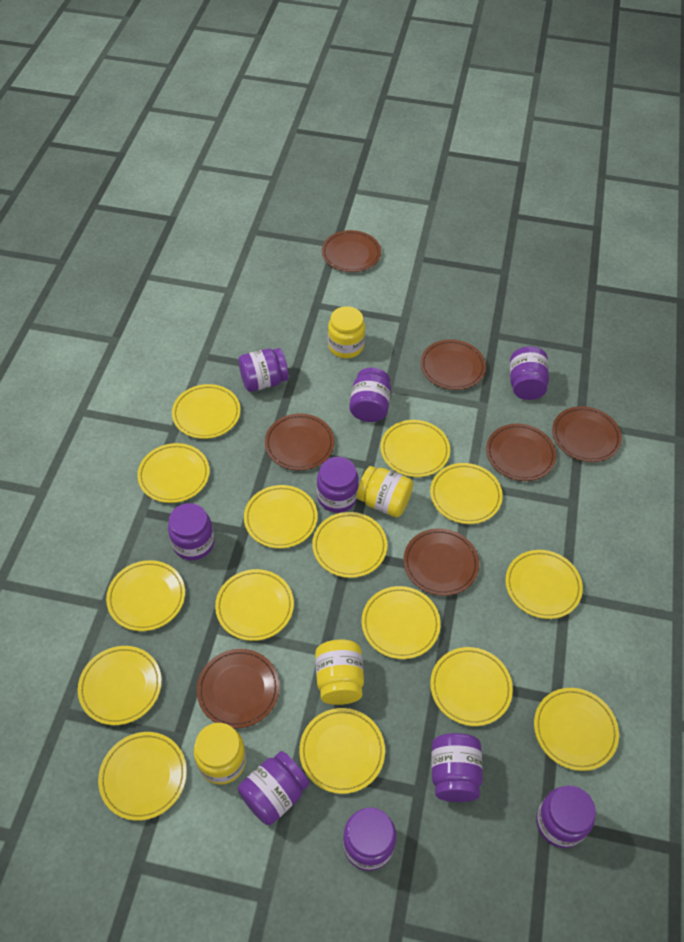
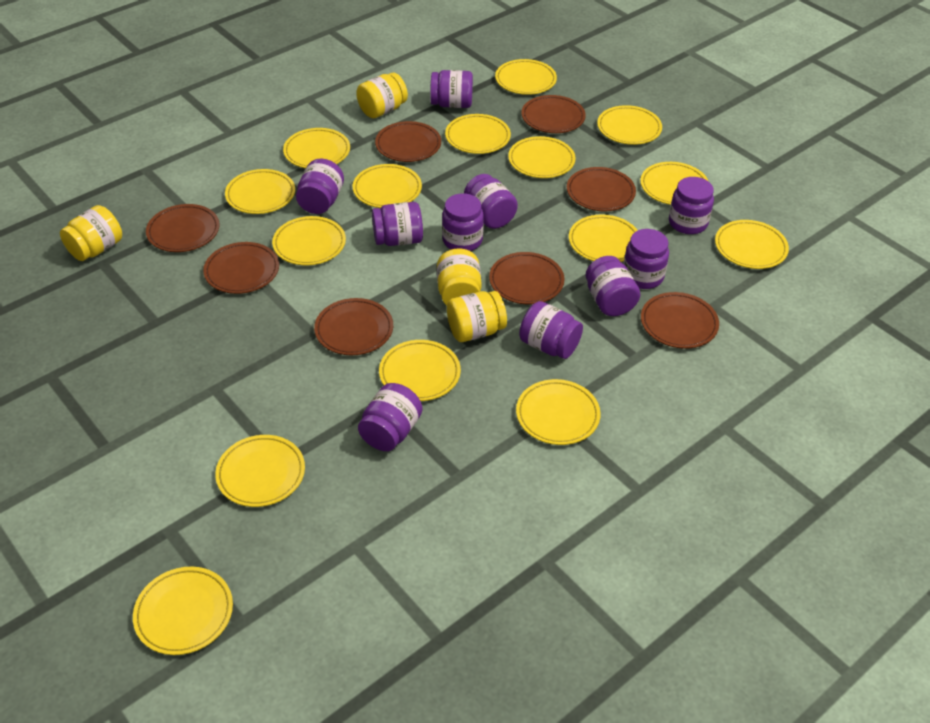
brown plate: 7 -> 8
purple jar: 9 -> 10

